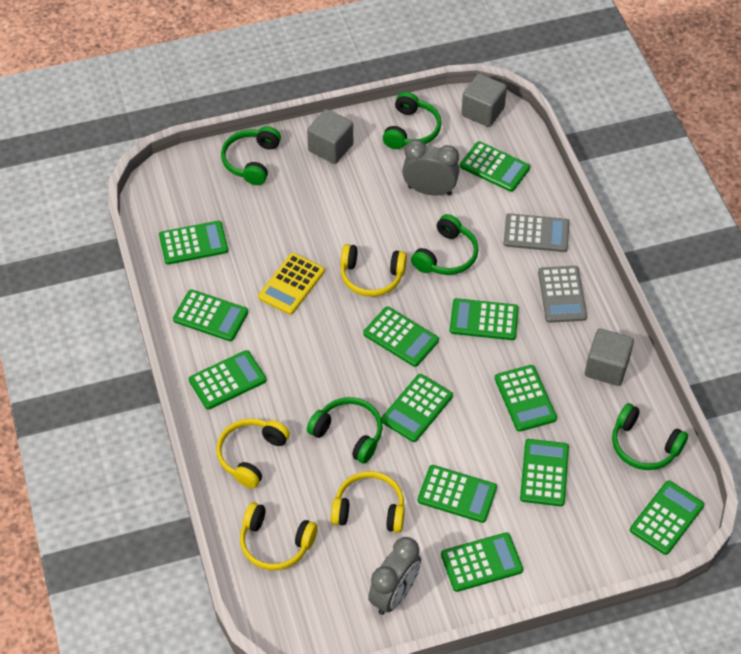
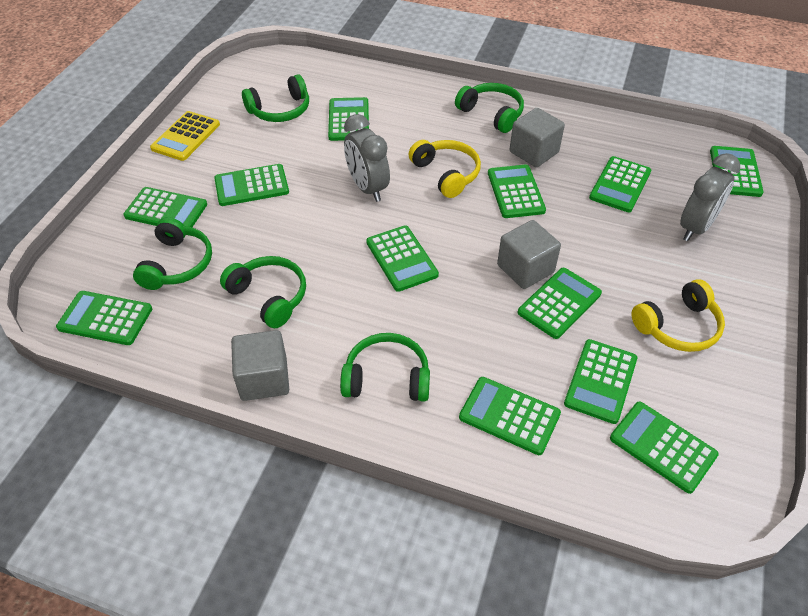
grey calculator: 2 -> 0
yellow headphones: 4 -> 2

